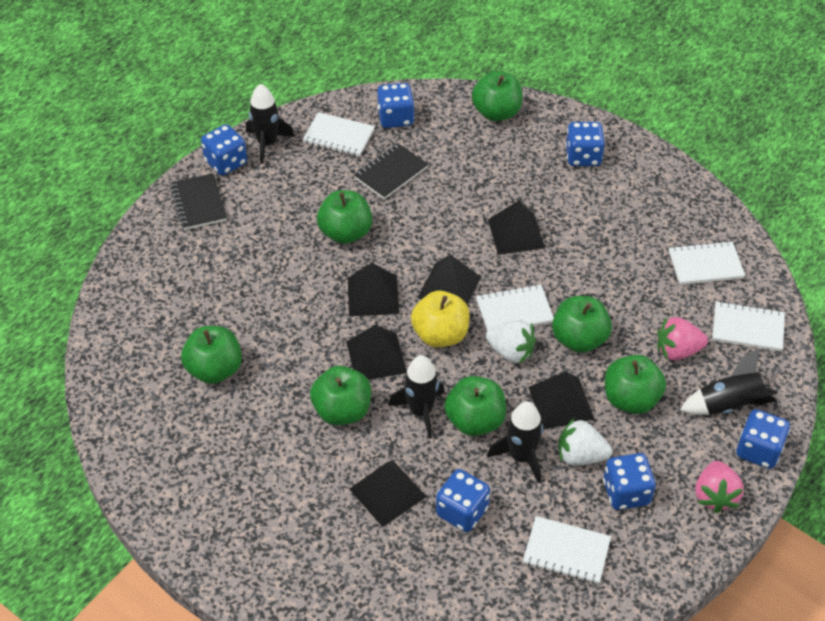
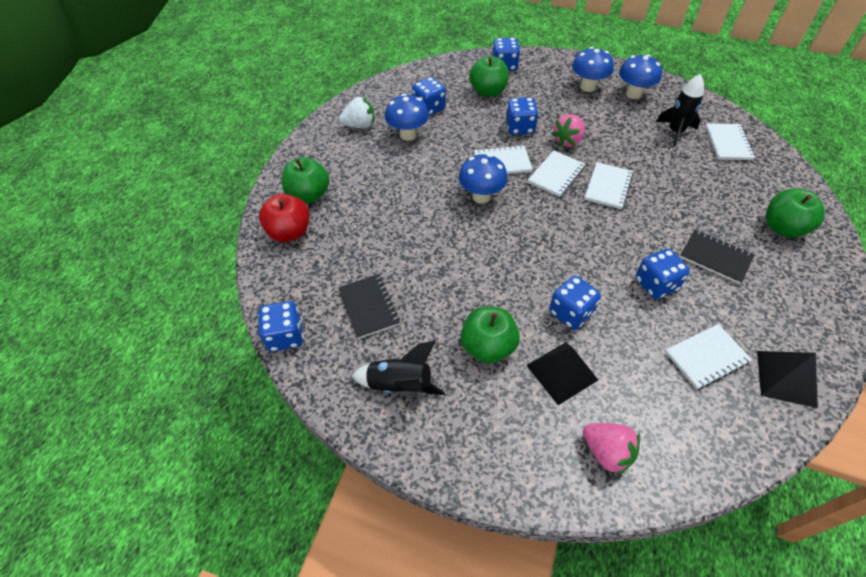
black pyramid: 6 -> 2
black rocket: 4 -> 2
blue mushroom: 0 -> 4
green apple: 7 -> 4
red apple: 0 -> 1
white strawberry: 2 -> 1
yellow apple: 1 -> 0

